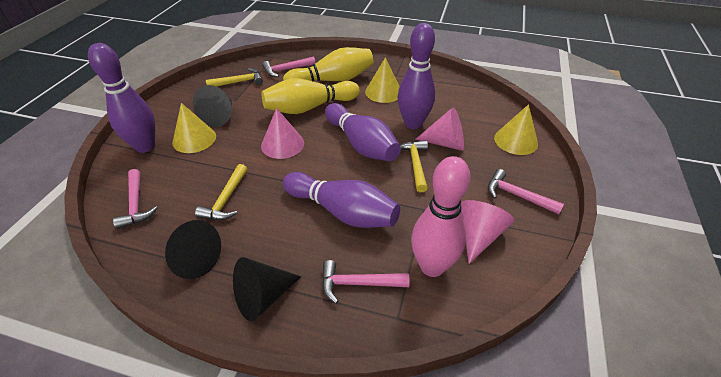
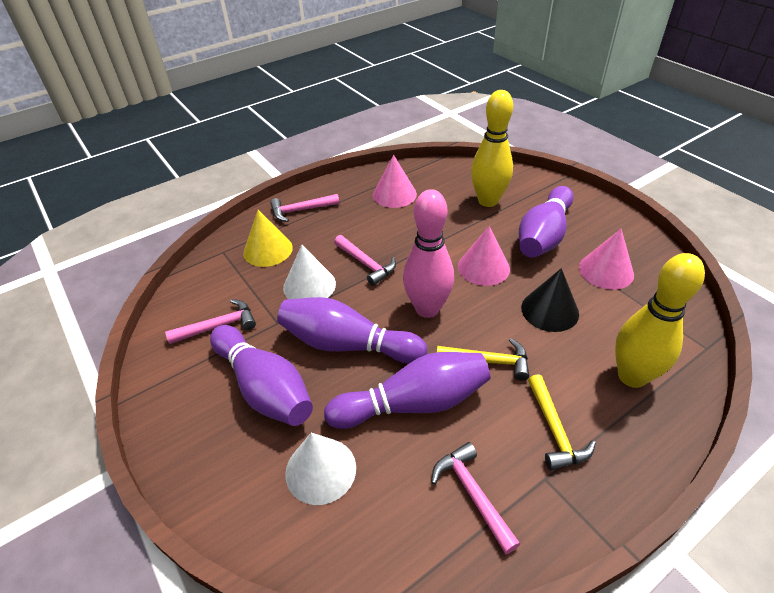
black cone: 3 -> 1
white cone: 0 -> 2
yellow cone: 3 -> 1
yellow hammer: 3 -> 2

